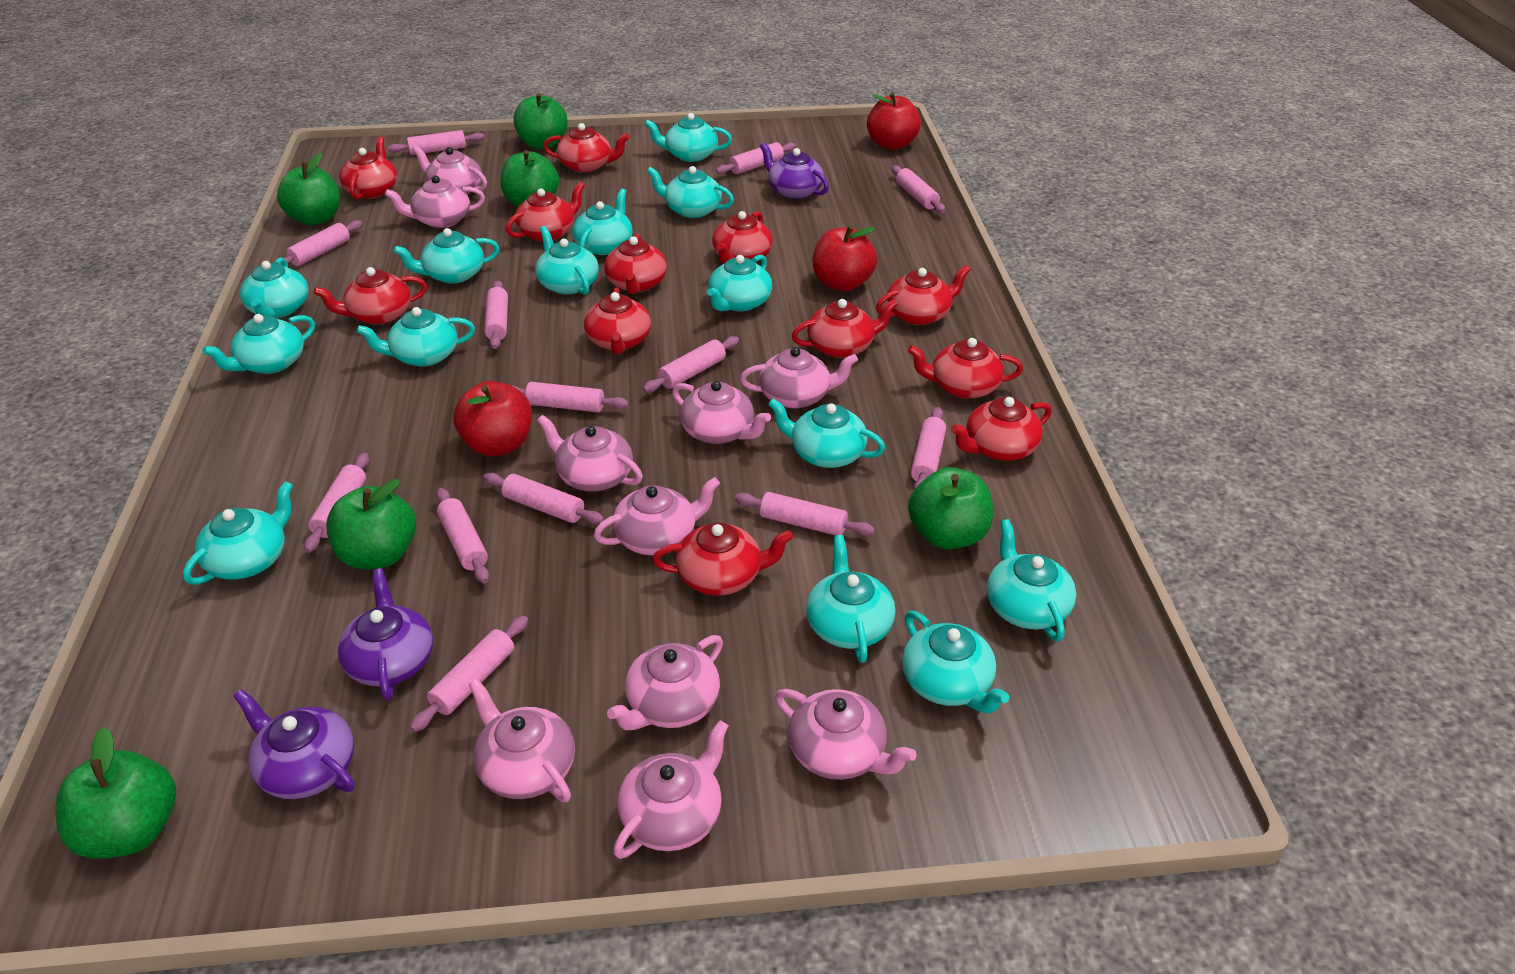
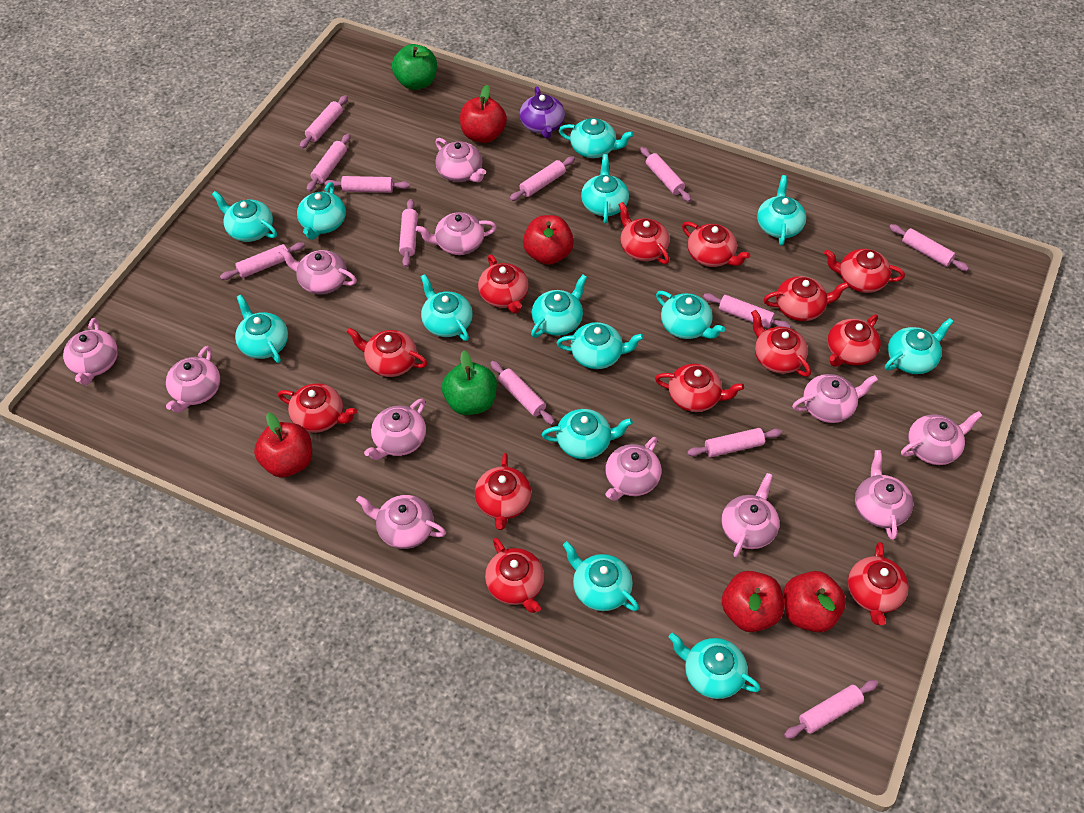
green apple: 6 -> 2
pink rolling pin: 13 -> 12
pink teapot: 10 -> 12
purple teapot: 3 -> 1
red apple: 3 -> 5
red teapot: 12 -> 13

